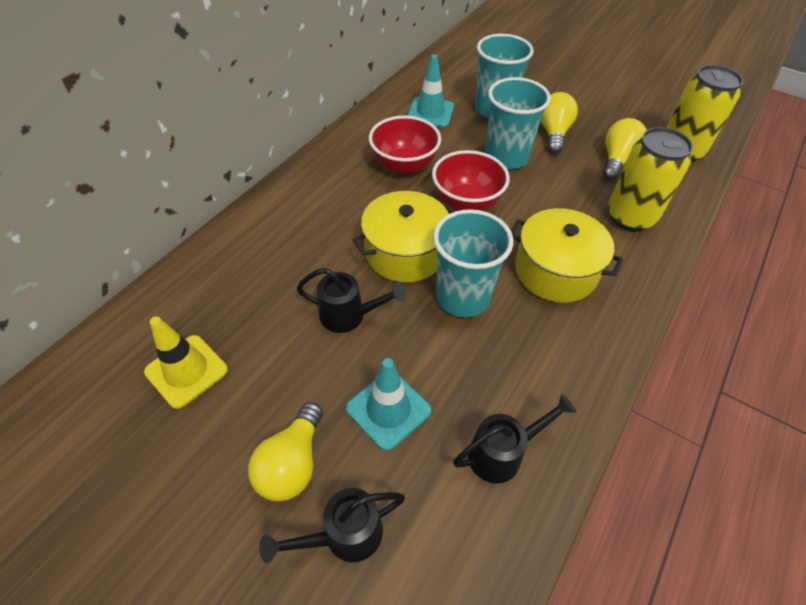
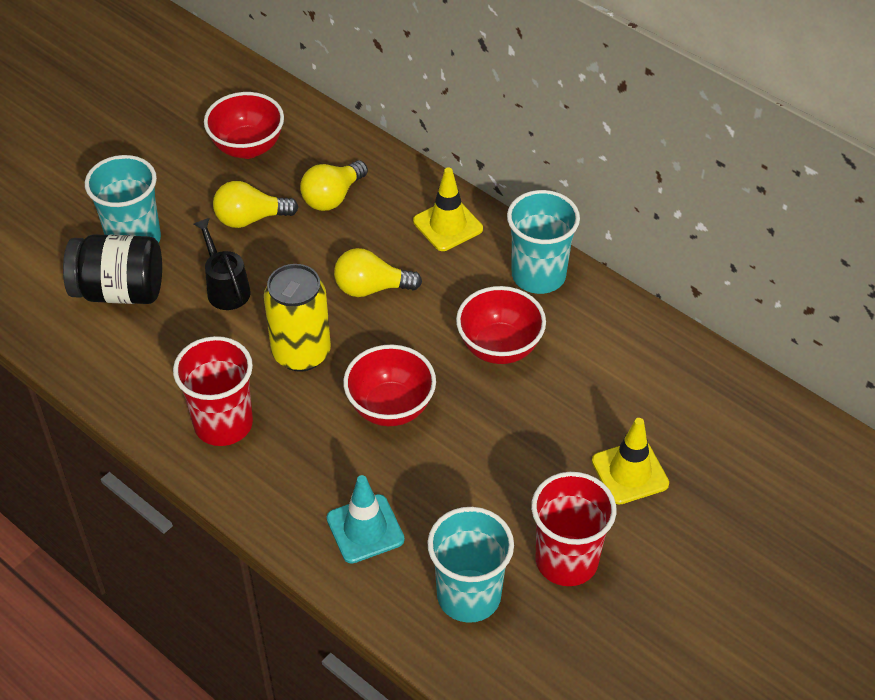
black jar: 0 -> 1
black watering can: 3 -> 1
red bowl: 2 -> 3
red cup: 0 -> 2
turquoise traffic cone: 2 -> 1
yellow can: 2 -> 1
yellow pot: 2 -> 0
yellow traffic cone: 1 -> 2

